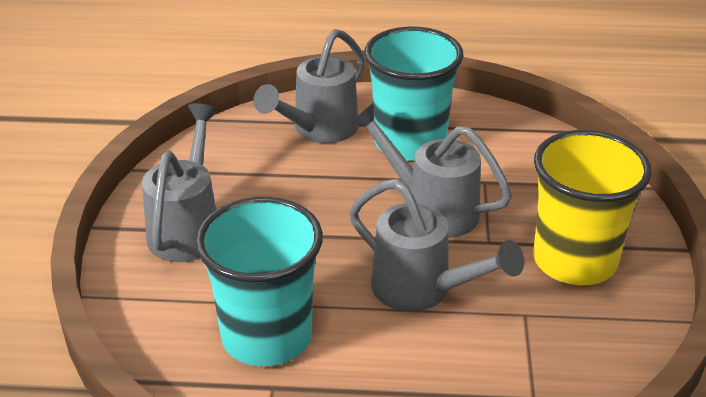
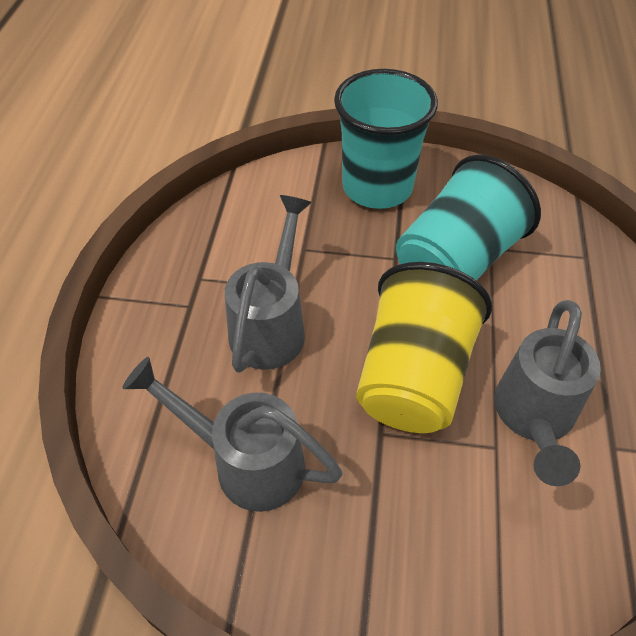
grey watering can: 4 -> 3

